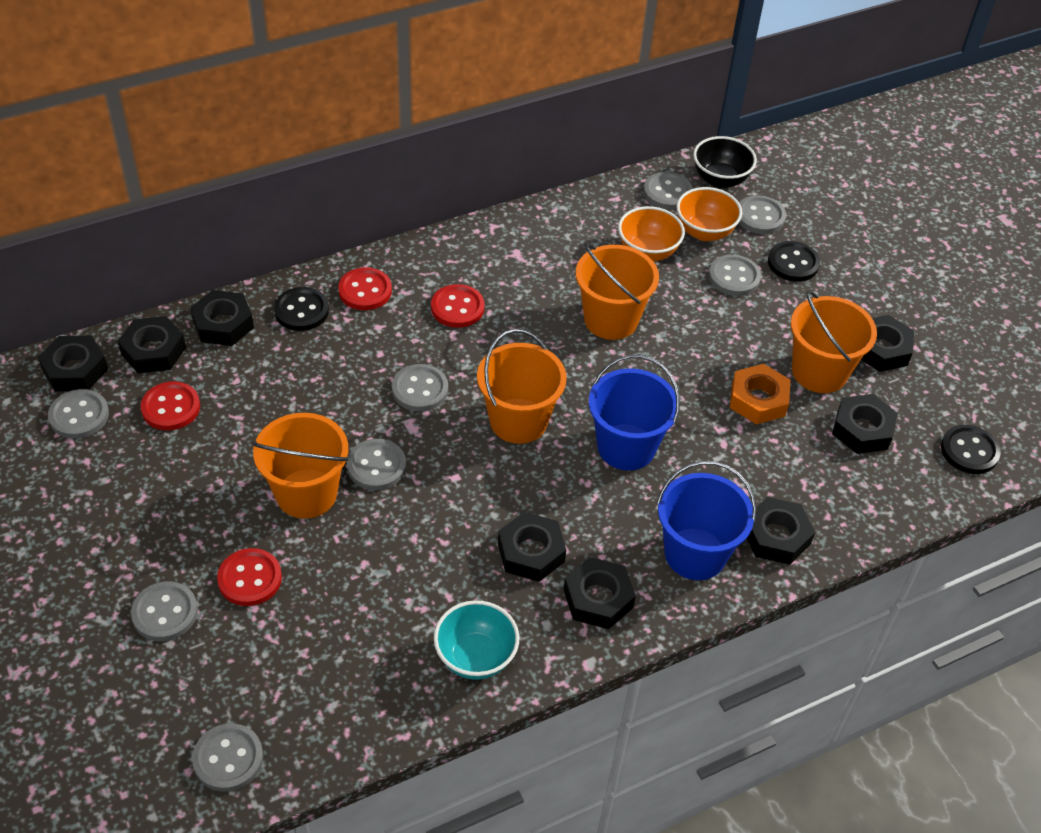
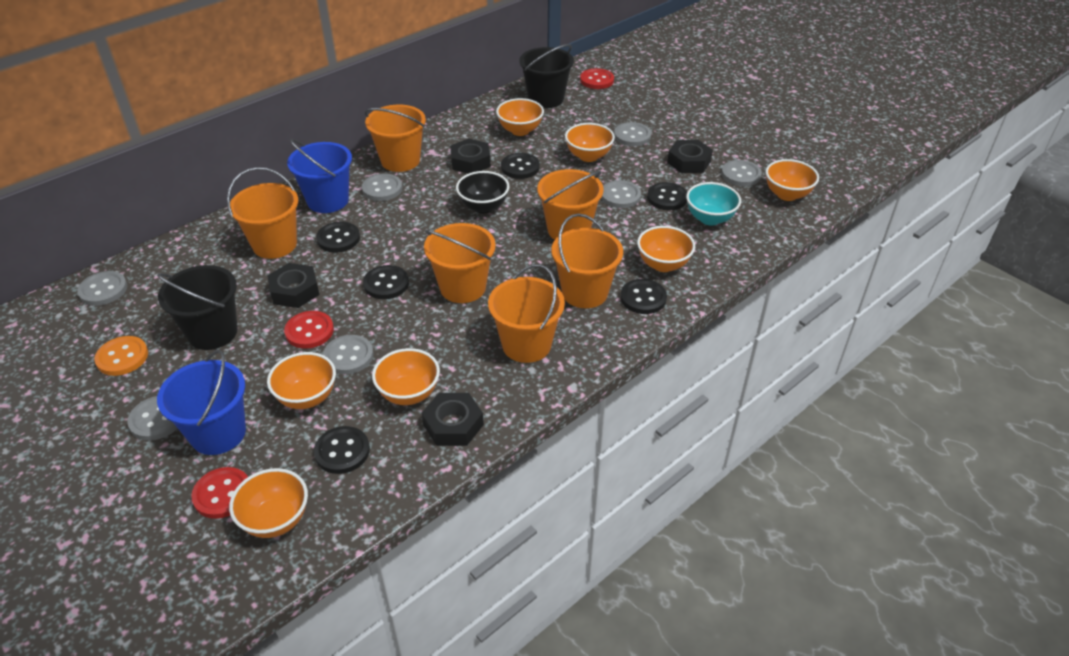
black bucket: 0 -> 2
black button: 3 -> 6
black nut: 8 -> 4
grey button: 8 -> 7
orange bowl: 2 -> 7
orange bucket: 4 -> 6
orange button: 0 -> 1
orange nut: 1 -> 0
red button: 4 -> 3

